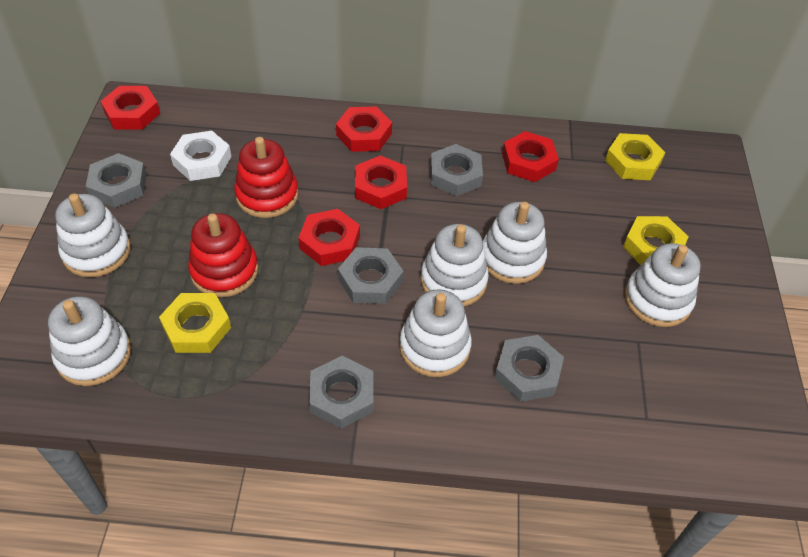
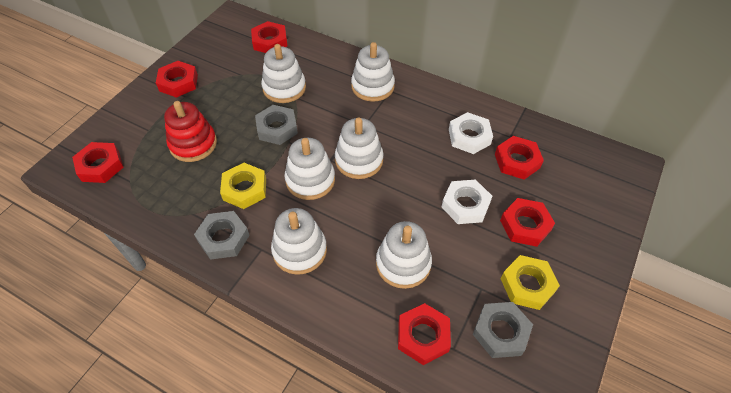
grey nut: 5 -> 3
red nut: 5 -> 6
red stacking toy: 2 -> 1
white nut: 1 -> 2
yellow nut: 3 -> 2

